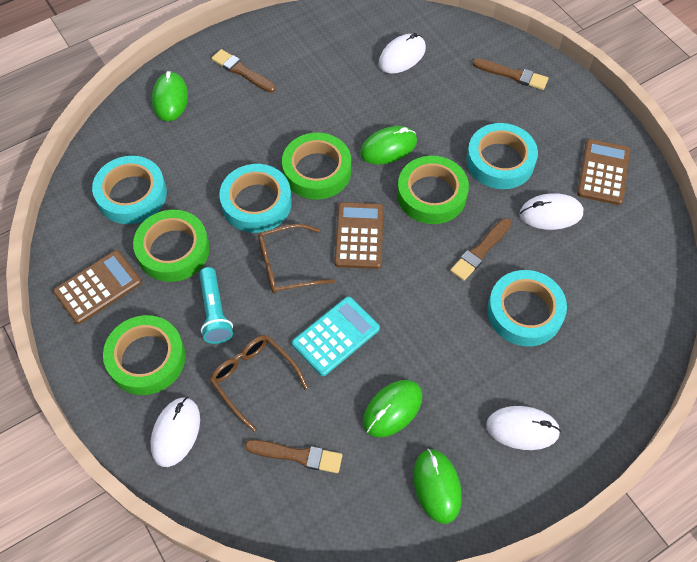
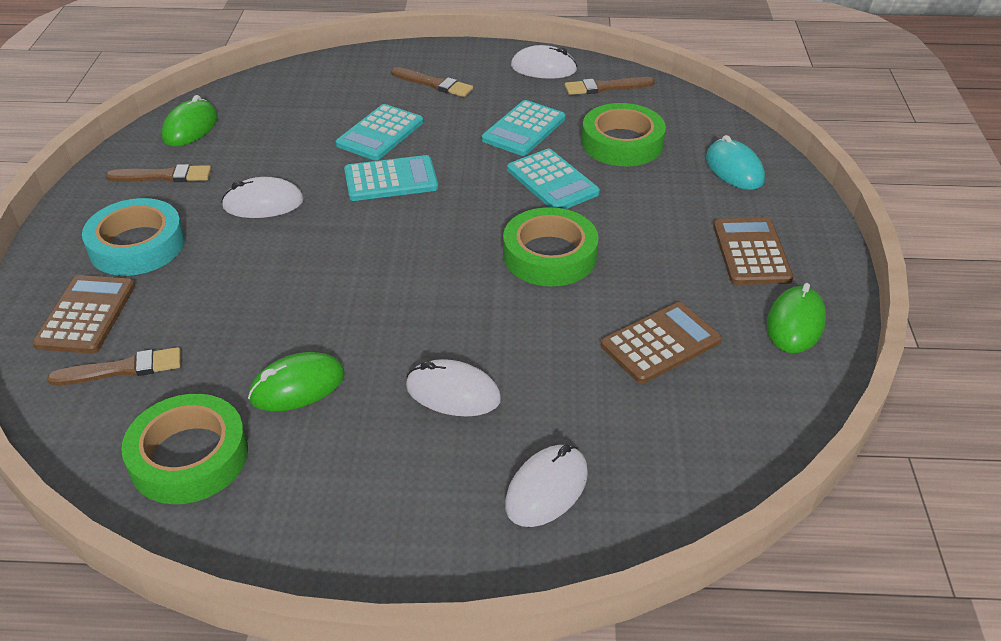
brown glasses: 2 -> 0
green mouse: 4 -> 3
green tape: 4 -> 3
turquoise calculator: 1 -> 4
turquoise flashlight: 1 -> 0
turquoise mouse: 0 -> 1
turquoise tape: 4 -> 1

